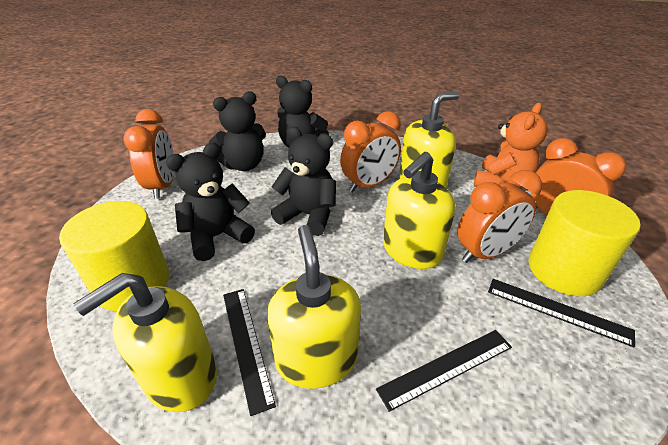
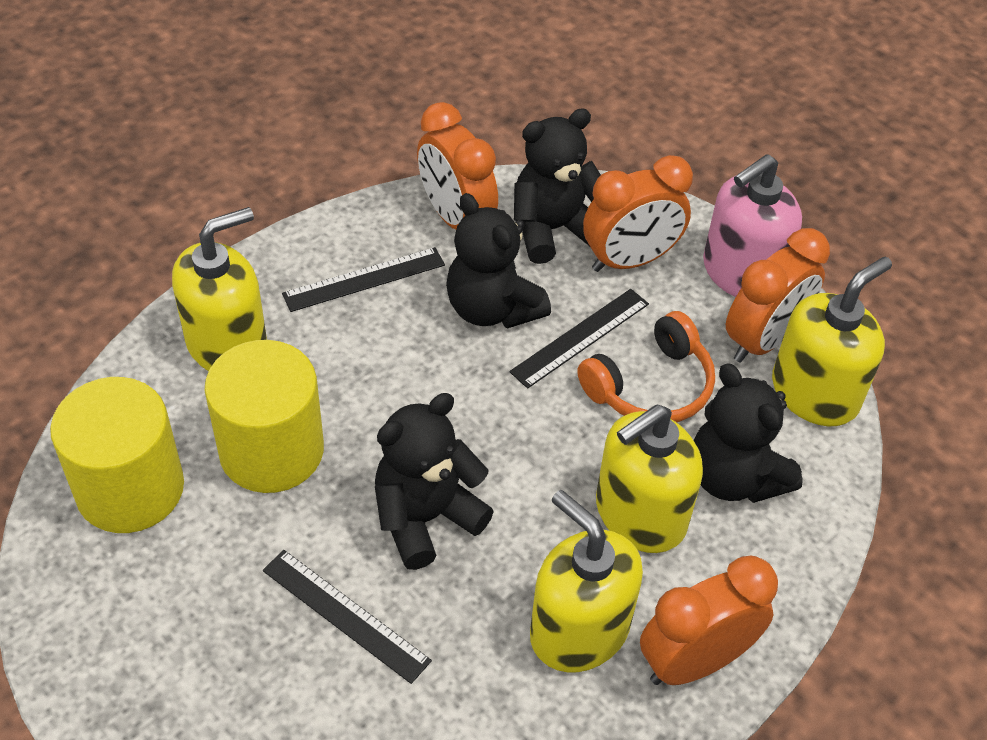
orange headphones: 0 -> 1
orange teddy bear: 1 -> 0
pink soap dispenser: 0 -> 1

